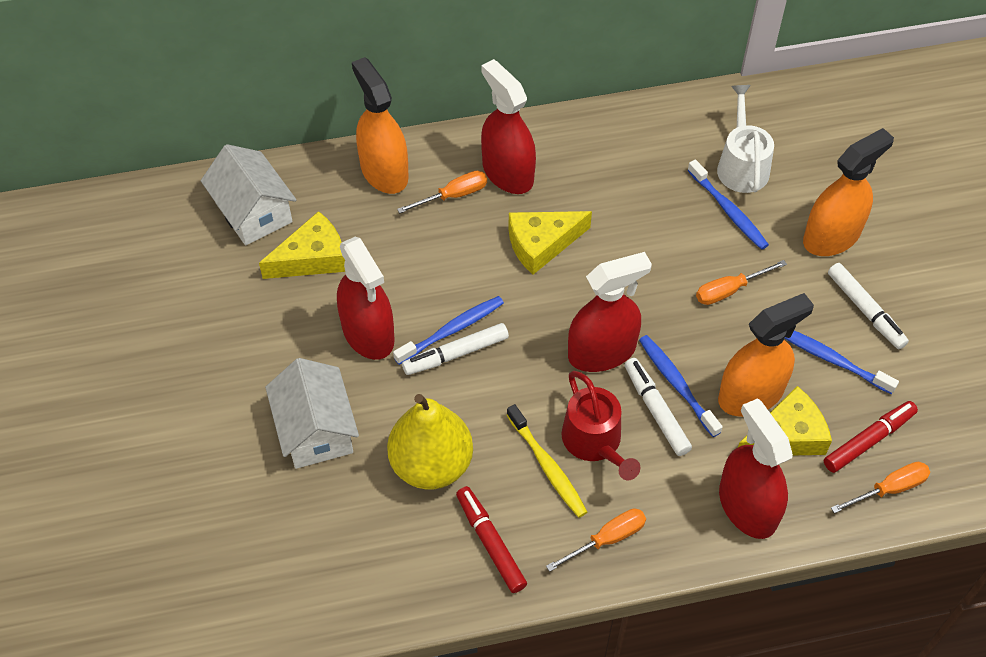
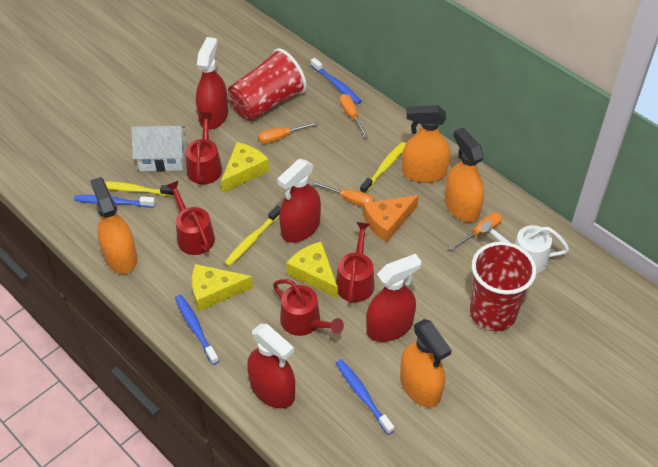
orange cheese: 0 -> 1
orange spray bottle: 3 -> 4
red cup: 0 -> 2
red marker: 2 -> 0
red watering can: 1 -> 4
white house: 2 -> 1
white marker: 3 -> 0
yellow pear: 1 -> 0
yellow toothbrush: 1 -> 3

